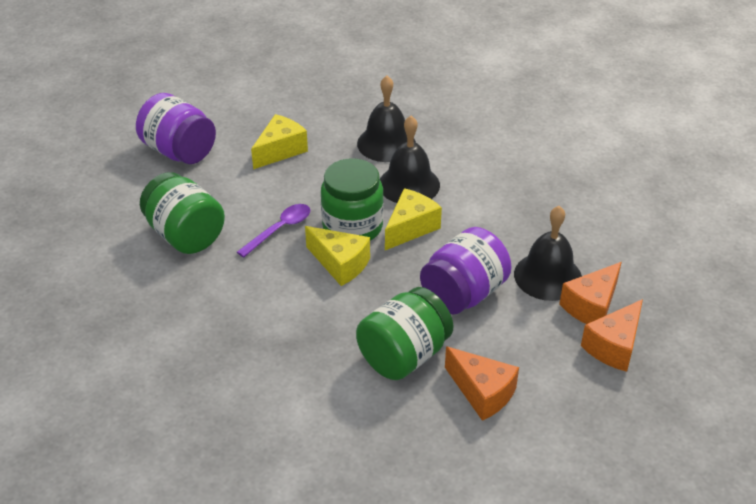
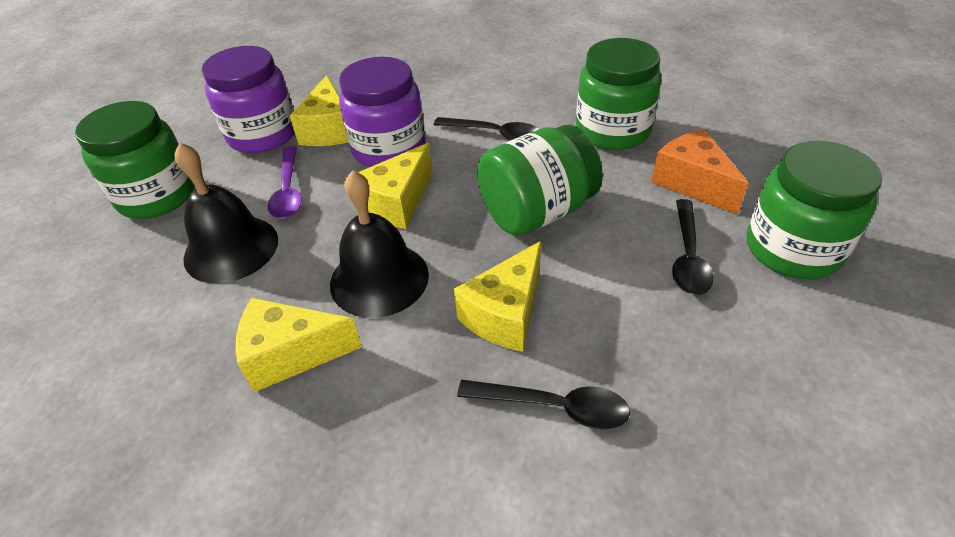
black bell: 3 -> 2
black spoon: 0 -> 3
green jar: 3 -> 4
orange cheese: 3 -> 1
yellow cheese: 3 -> 4

